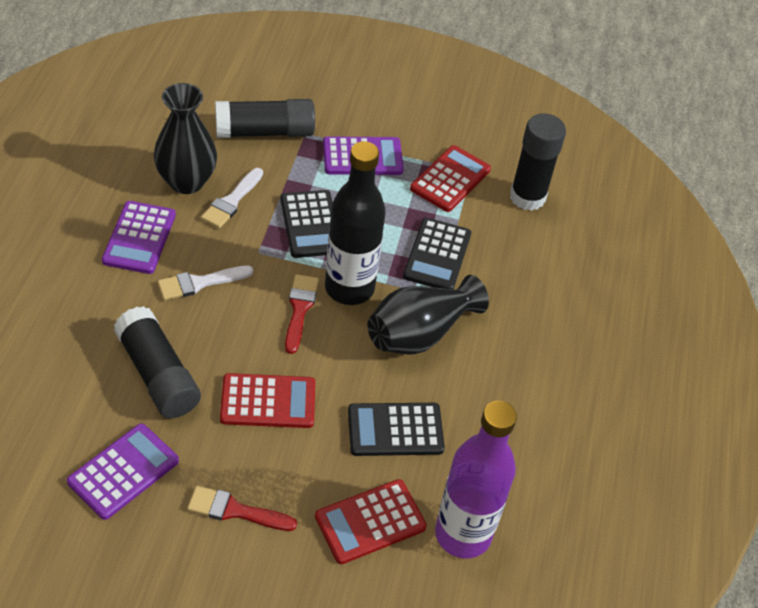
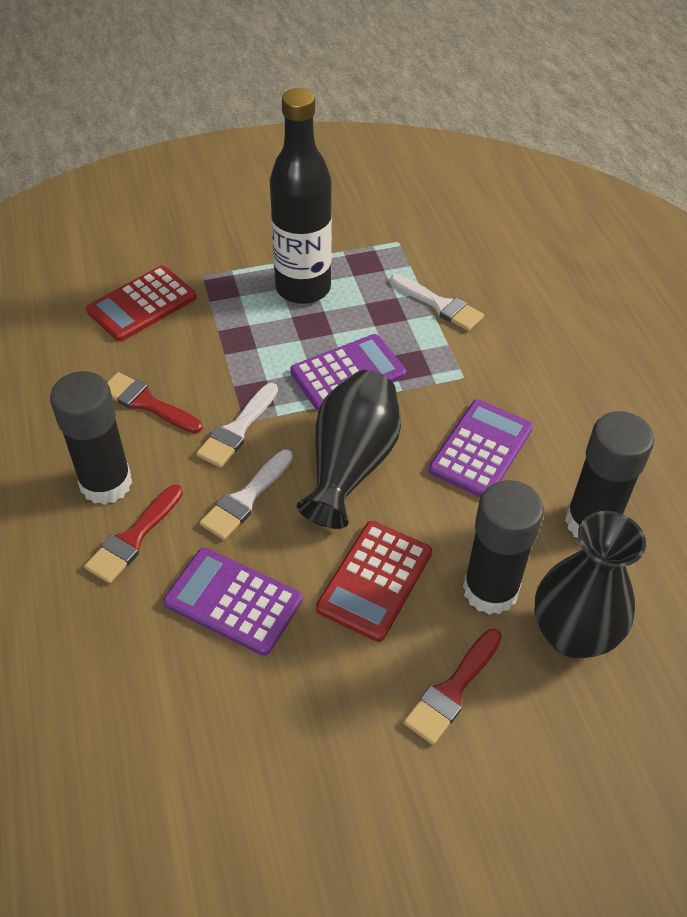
black calculator: 3 -> 0
purple bottle: 1 -> 0
red brush: 2 -> 3
red calculator: 3 -> 2
white brush: 2 -> 3

